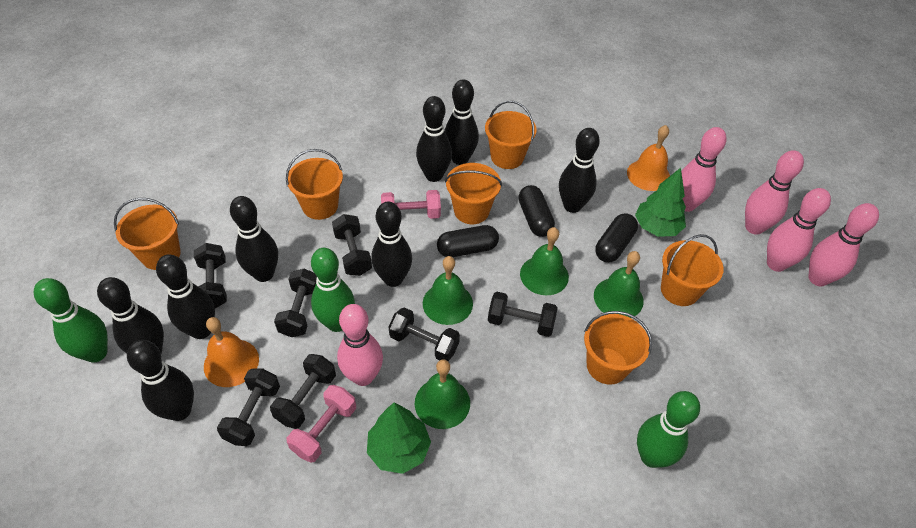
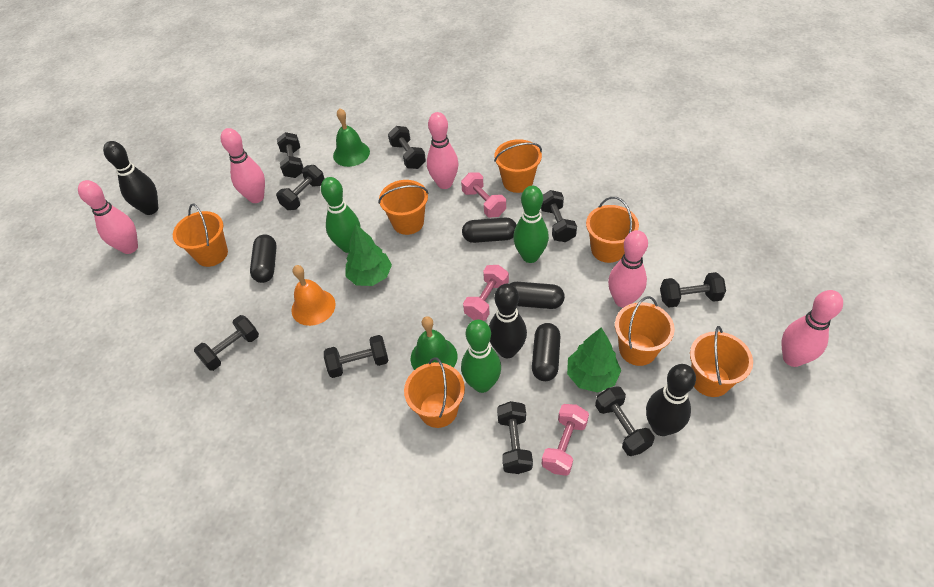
black bowling pin: 8 -> 3
black capsule: 3 -> 4
black dumbbell: 7 -> 9
green bell: 4 -> 2
orange bell: 2 -> 1
orange bucket: 6 -> 7
pink dumbbell: 2 -> 3

